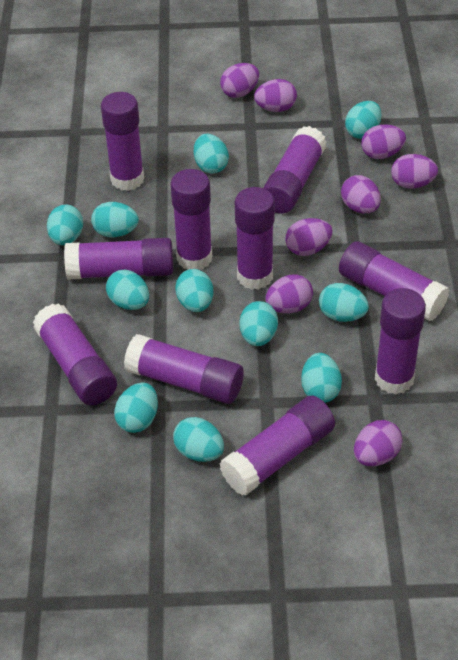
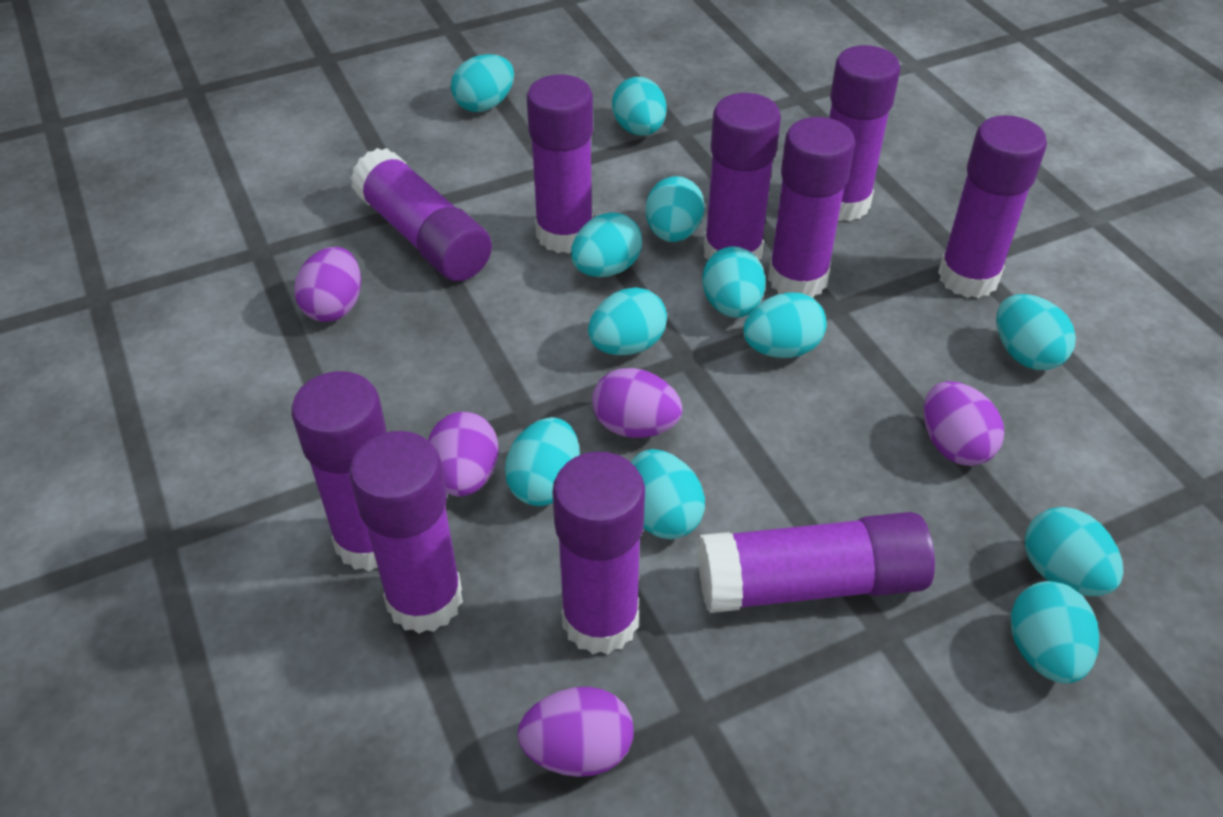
purple egg: 8 -> 5
turquoise egg: 11 -> 12

